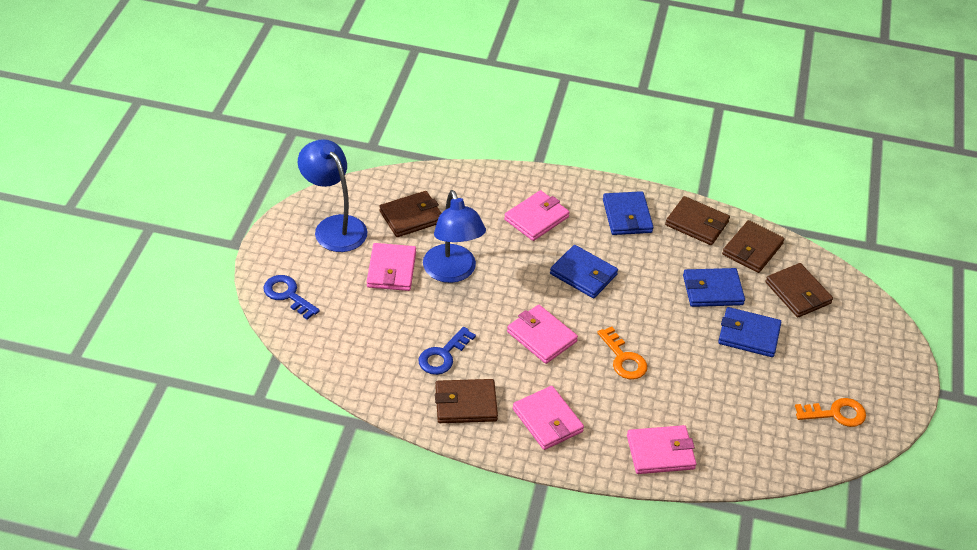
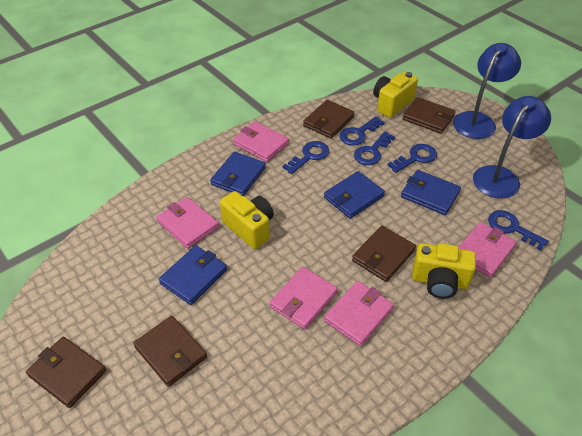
blue key: 2 -> 5
orange key: 2 -> 0
yellow camera: 0 -> 3

